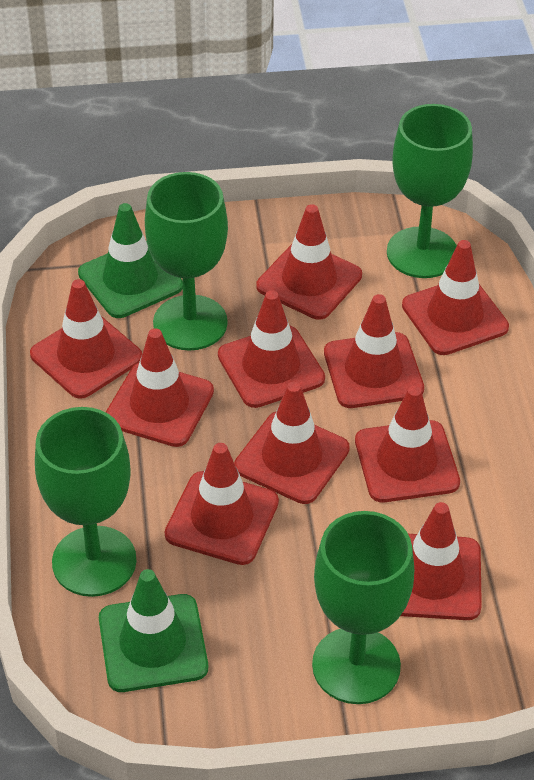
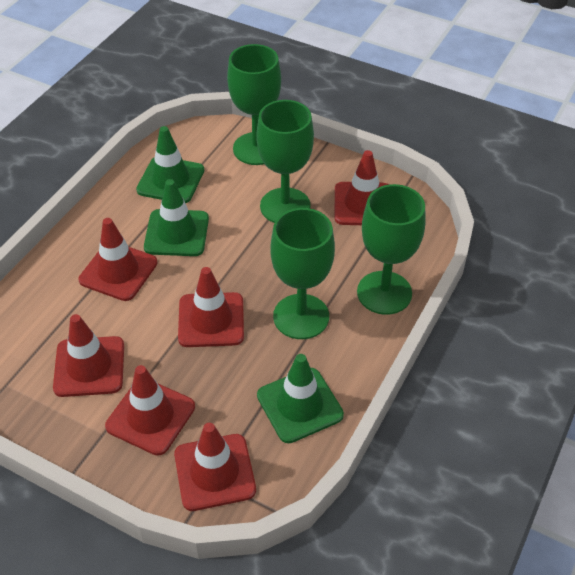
green traffic cone: 2 -> 3
red traffic cone: 10 -> 6

